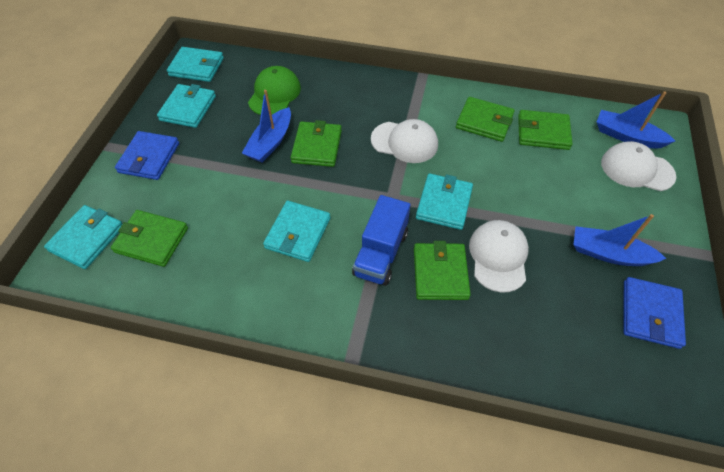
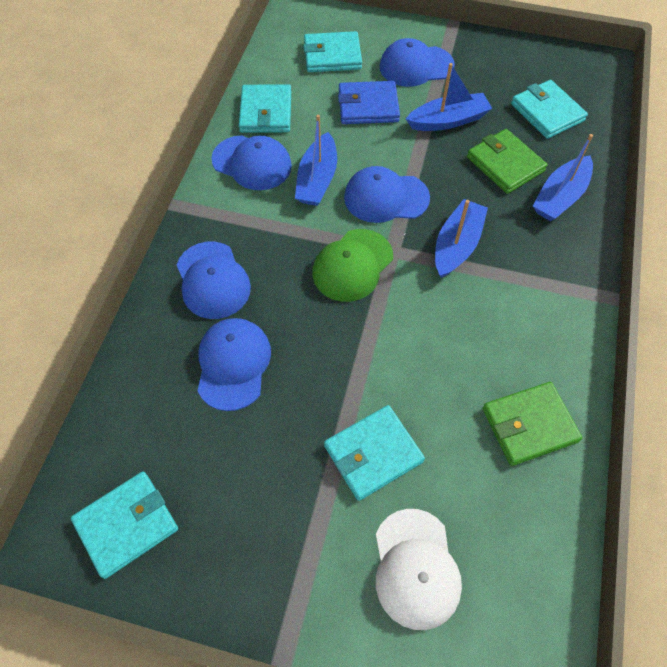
blue boat: 3 -> 4
blue cap: 0 -> 5
blue truck: 1 -> 0
blue wallet: 2 -> 1
green wallet: 5 -> 2
white cap: 3 -> 1

